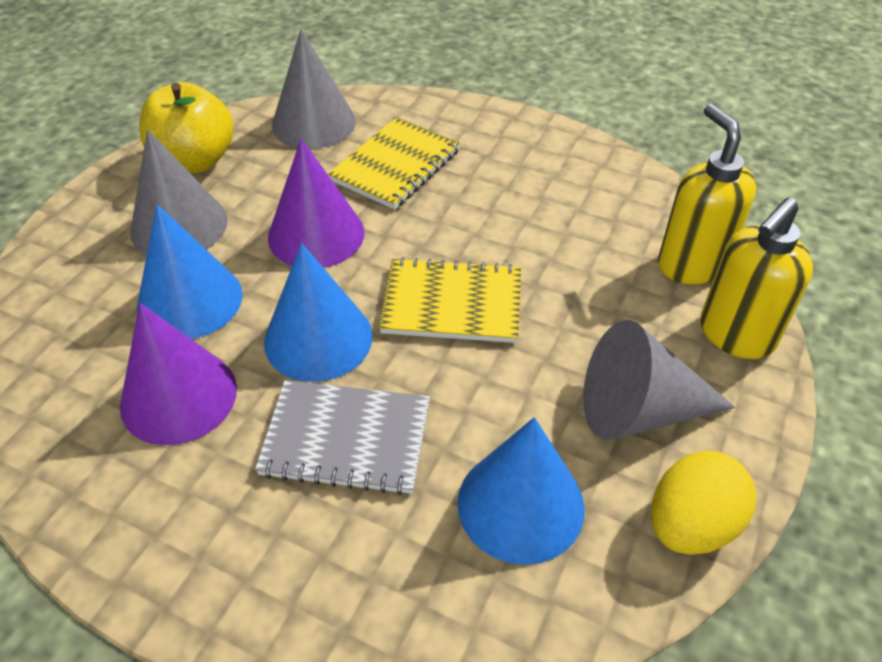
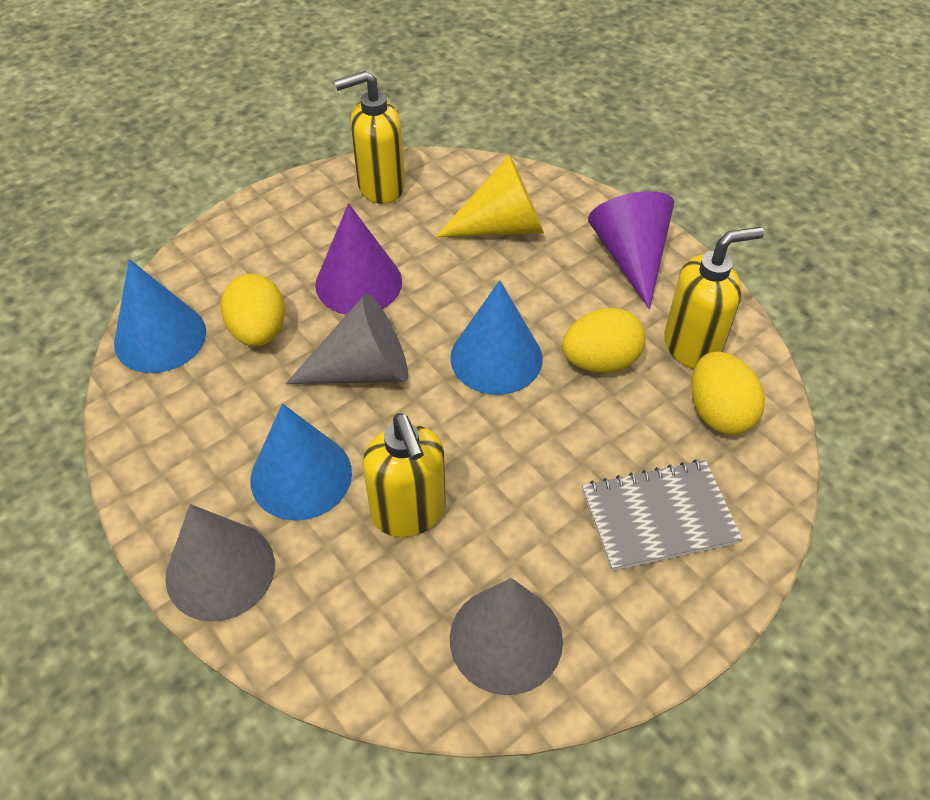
yellow apple: 1 -> 0
yellow cone: 0 -> 1
yellow egg: 1 -> 3
yellow notebook: 2 -> 0
yellow soap dispenser: 2 -> 3

